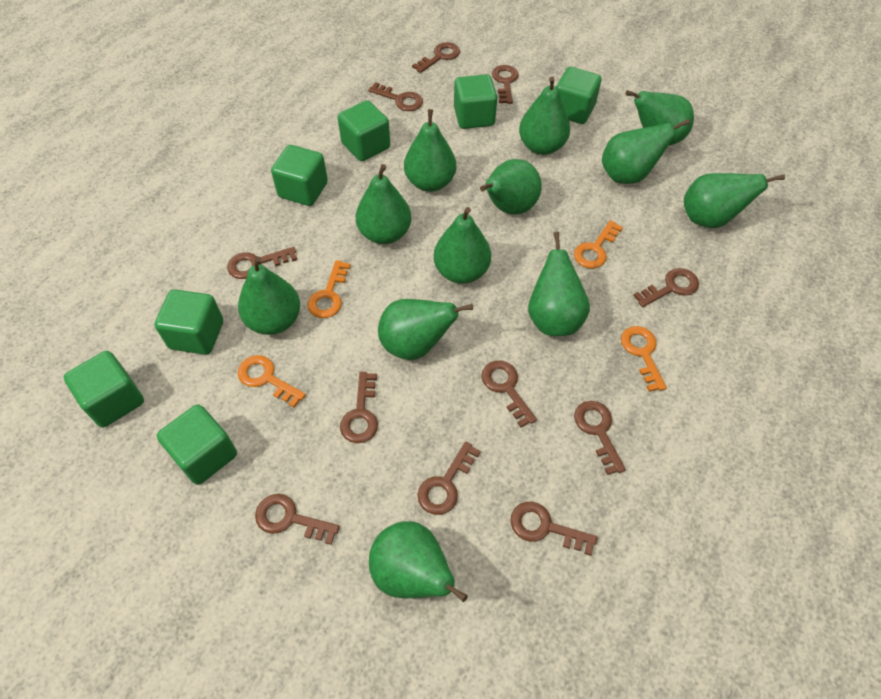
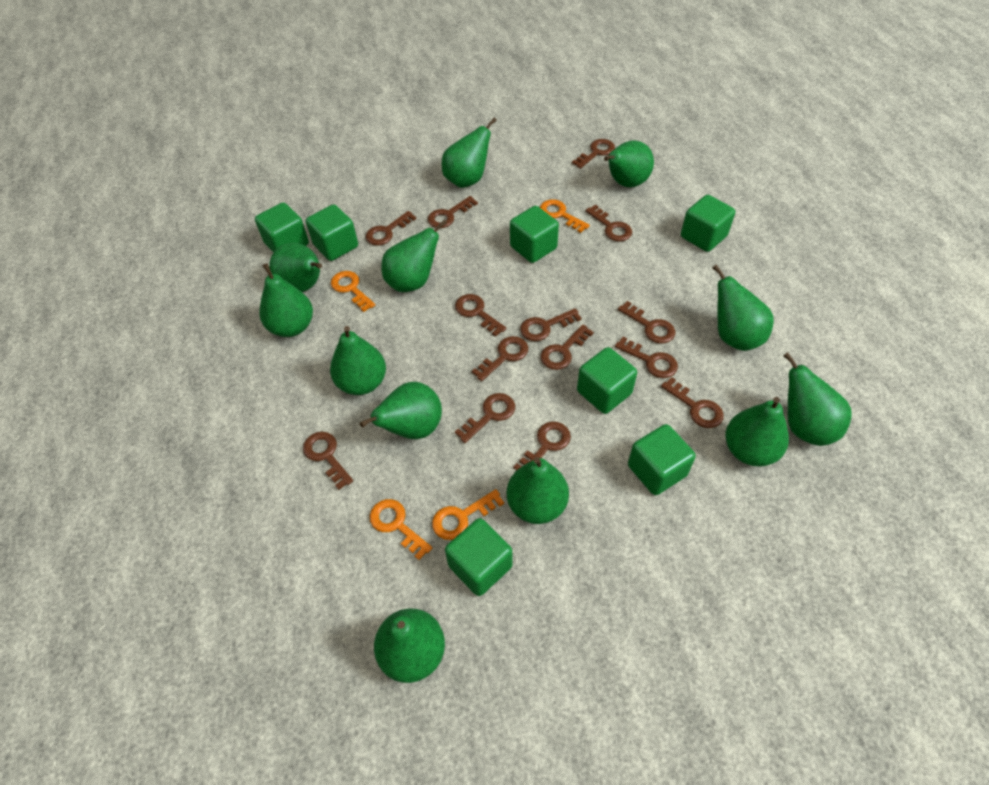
brown key: 11 -> 14

